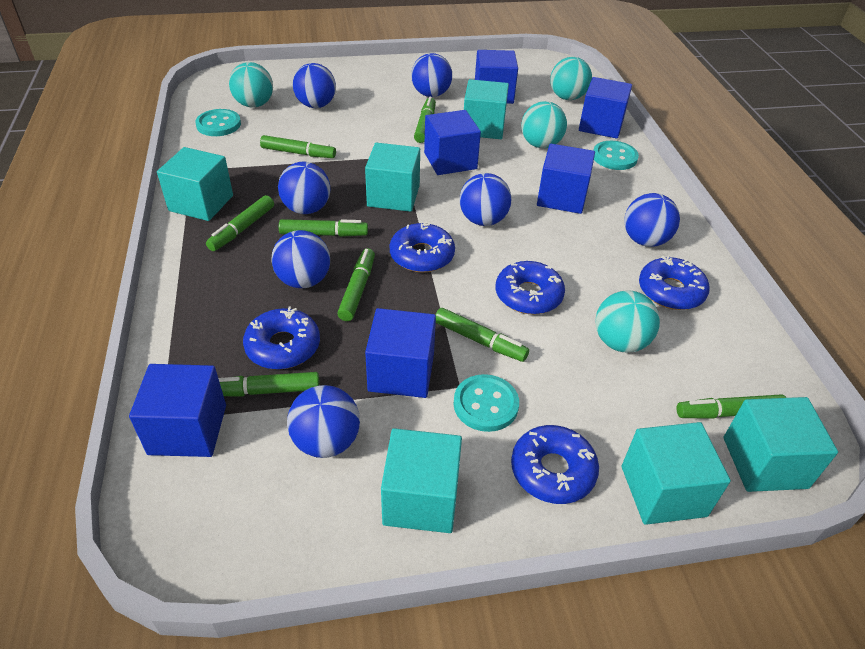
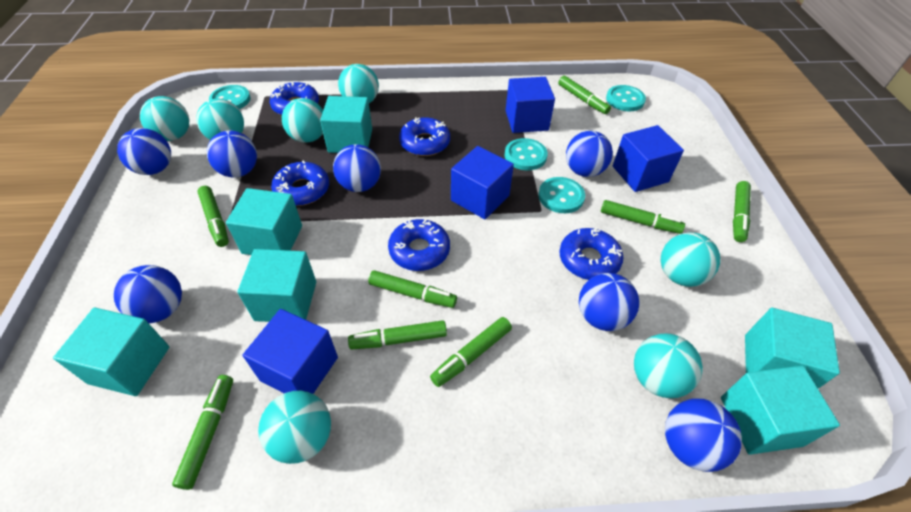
blue cube: 6 -> 4
turquoise ball: 4 -> 7
turquoise button: 3 -> 4

